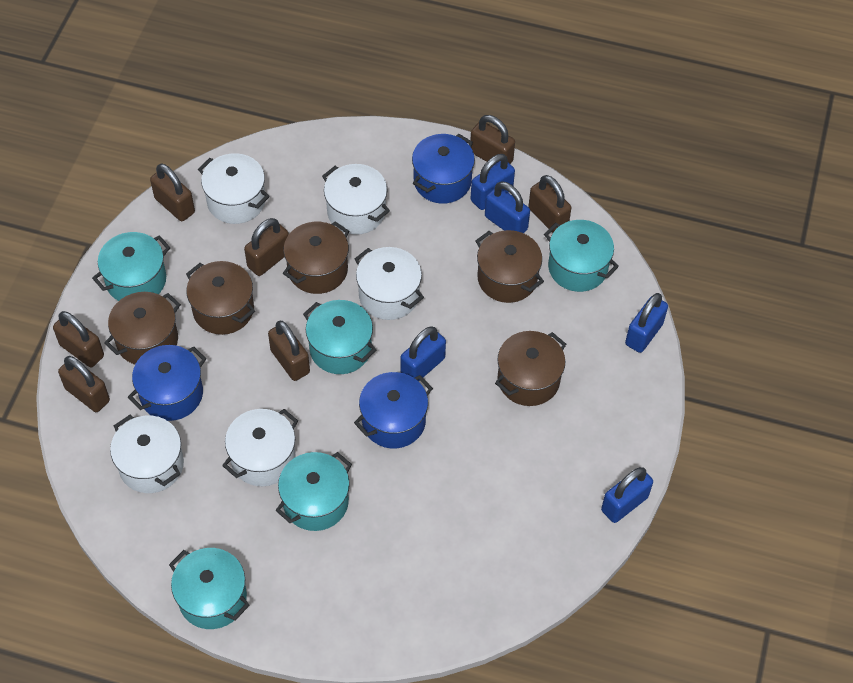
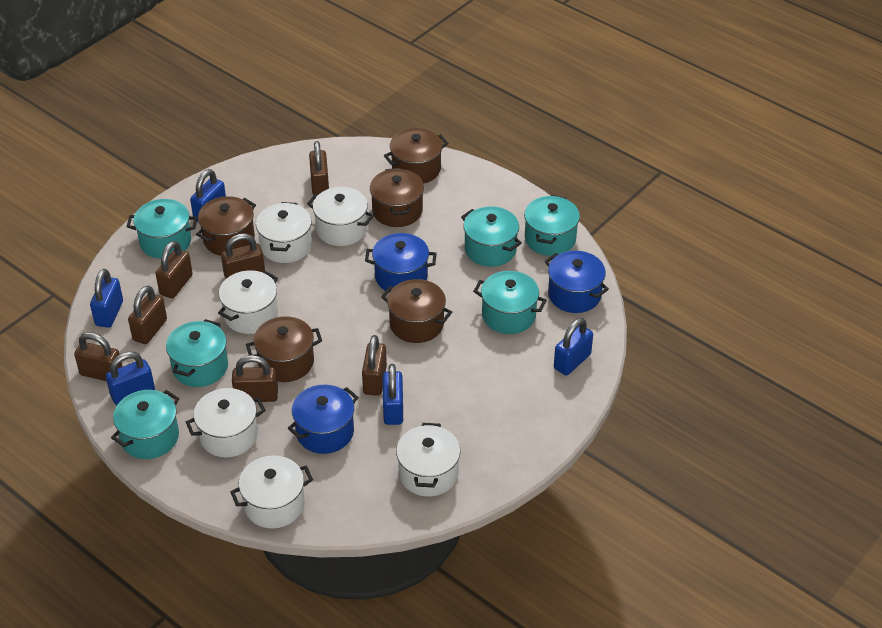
turquoise pot: 5 -> 6
white pot: 5 -> 6

